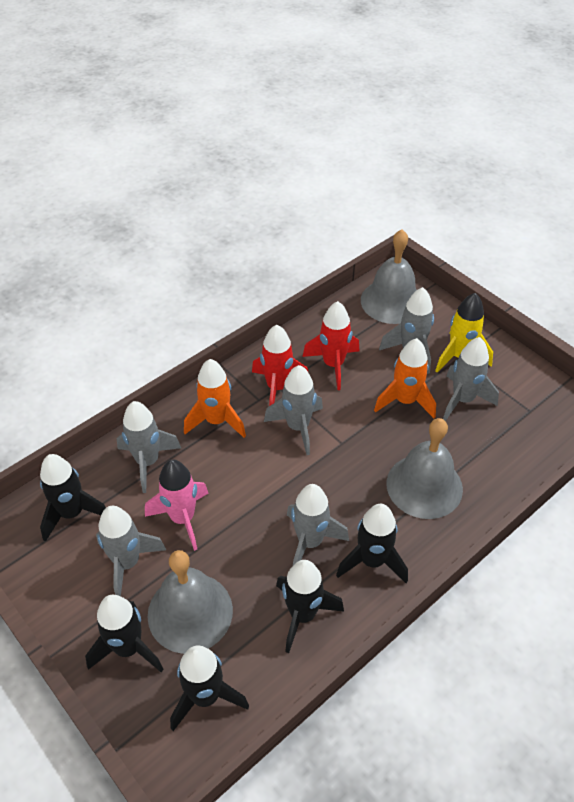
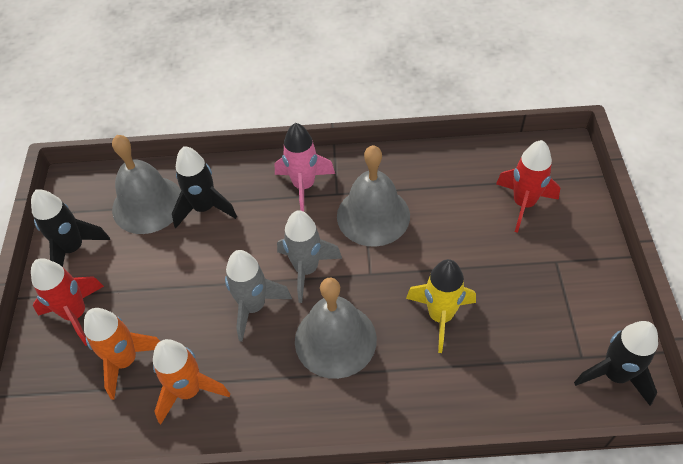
black rocket: 5 -> 3
grey rocket: 6 -> 2

